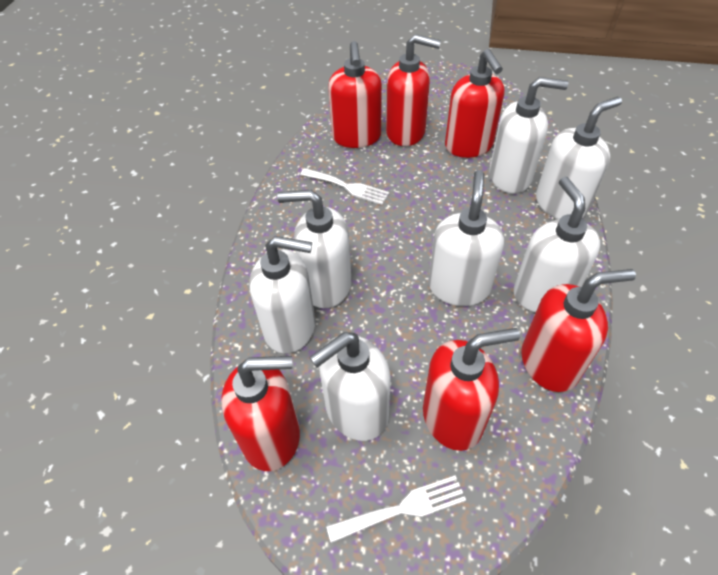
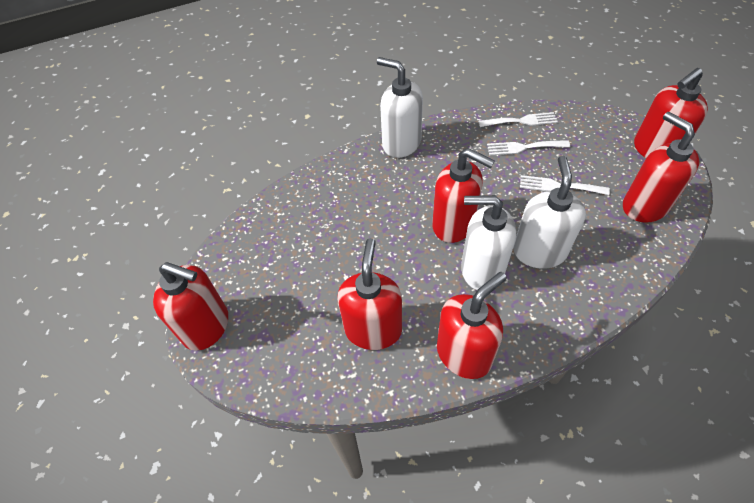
white fork: 2 -> 3
white soap dispenser: 7 -> 3

